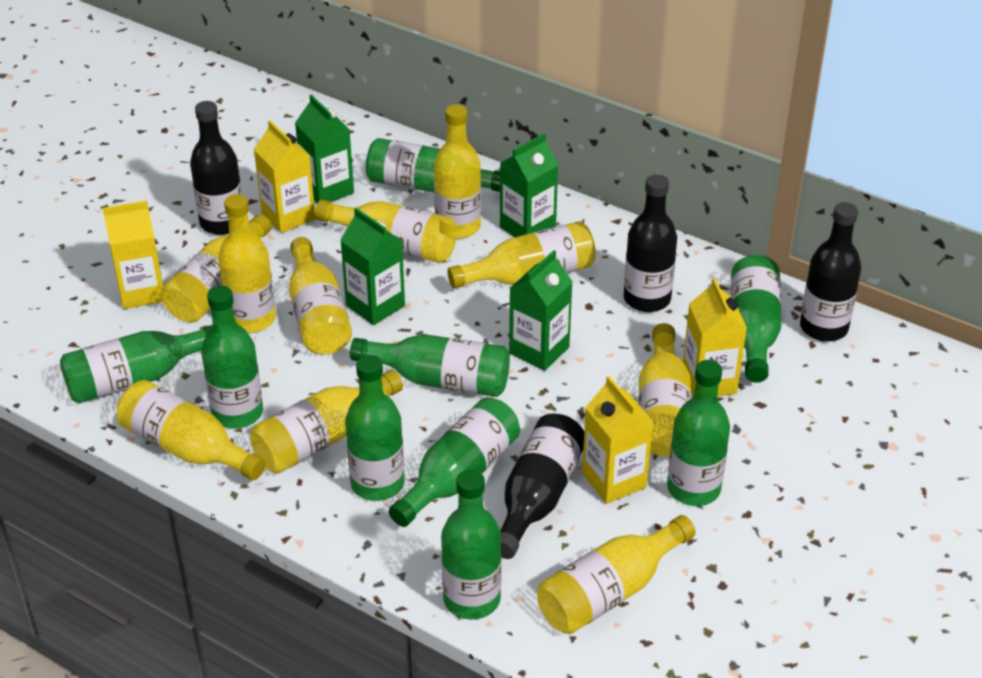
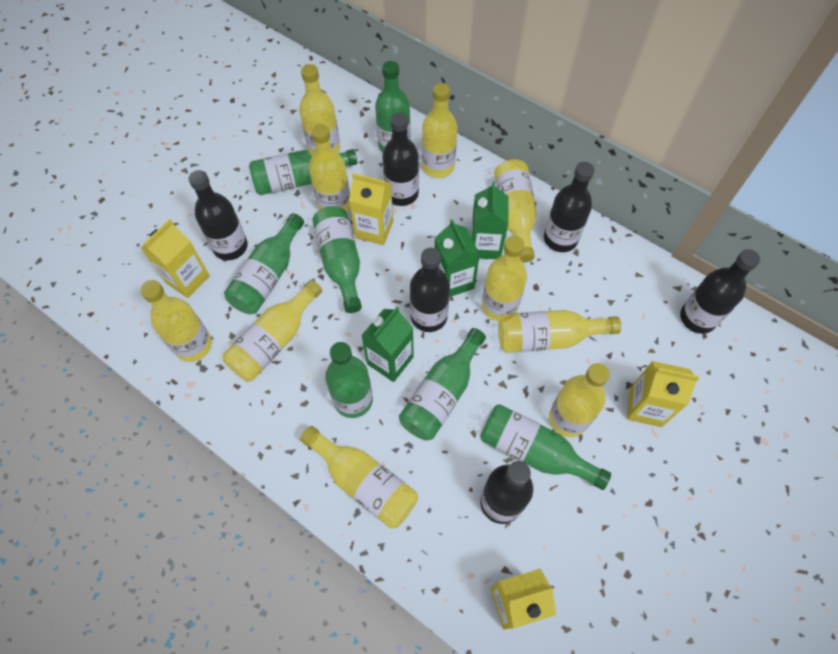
black bottle: 4 -> 6
green bottle: 9 -> 7
green carton: 4 -> 3

